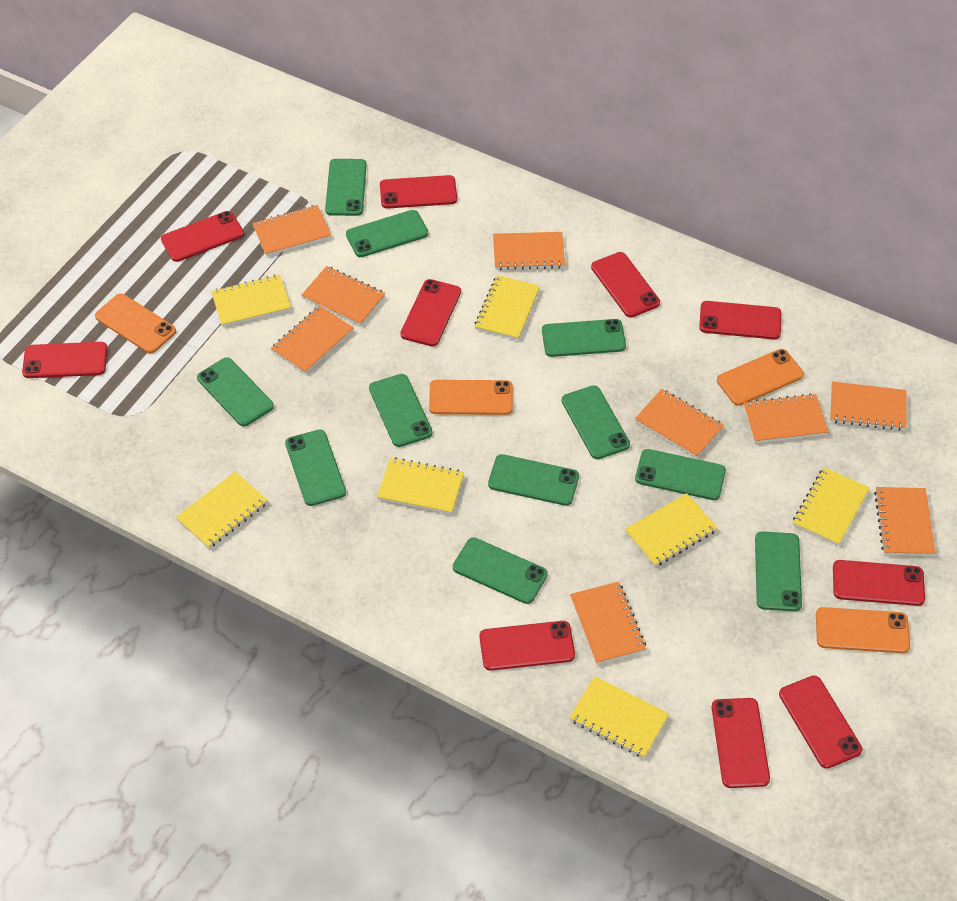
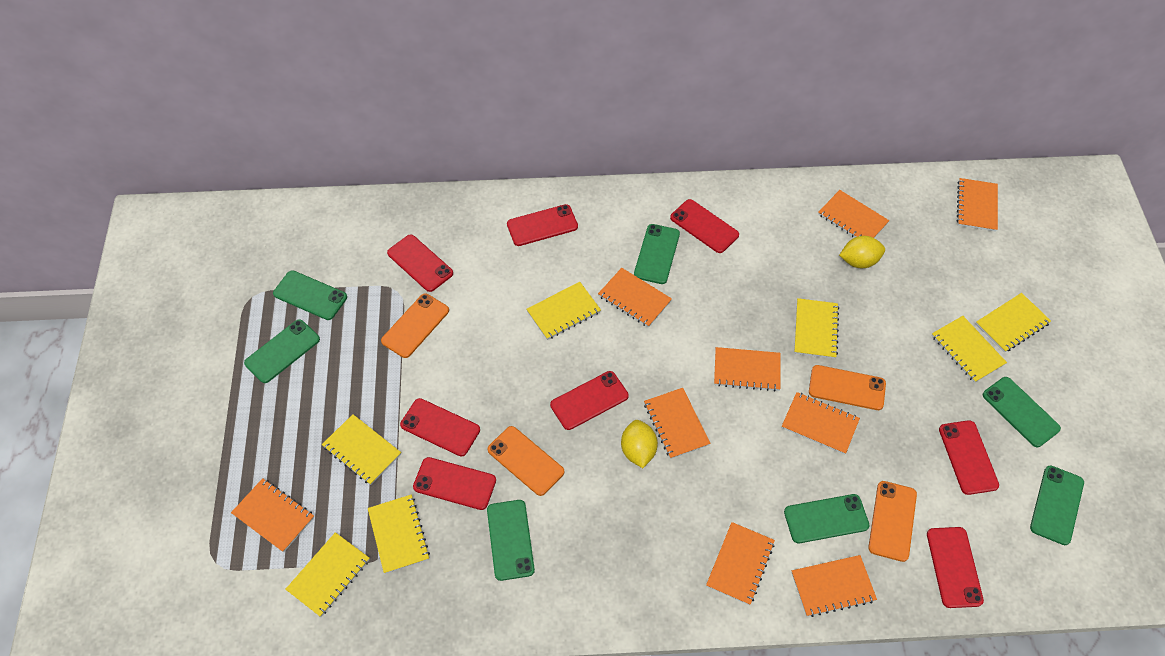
green phone: 11 -> 7
red phone: 10 -> 8
yellow lemon: 0 -> 2

